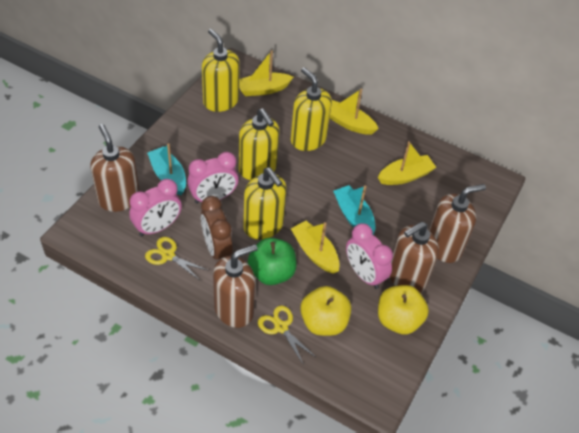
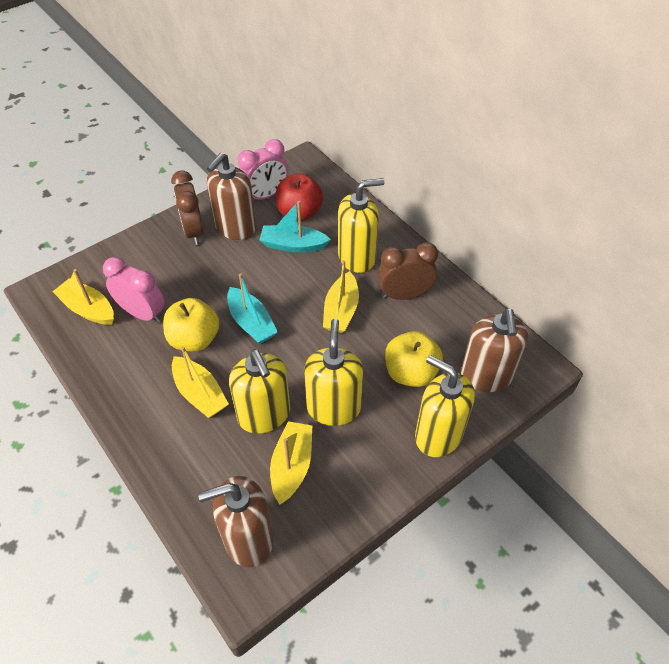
brown clock: 1 -> 2
brown soap dispenser: 4 -> 3
green apple: 1 -> 0
pink clock: 3 -> 2
red apple: 0 -> 1
yellow scissors: 2 -> 0

